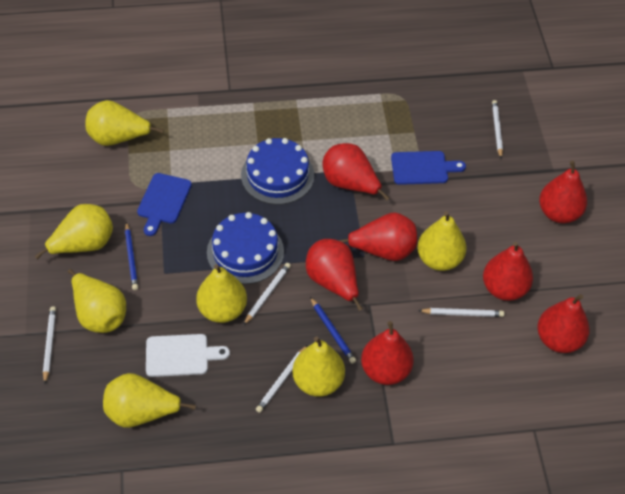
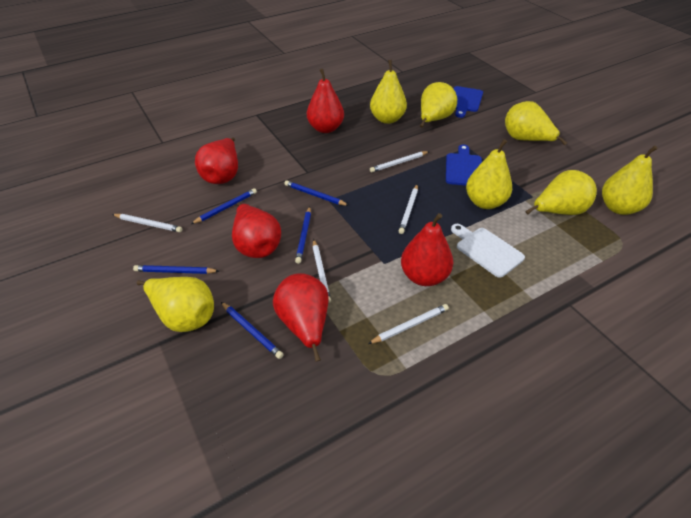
blue cake: 2 -> 0
blue pencil: 2 -> 5
red pear: 7 -> 5

